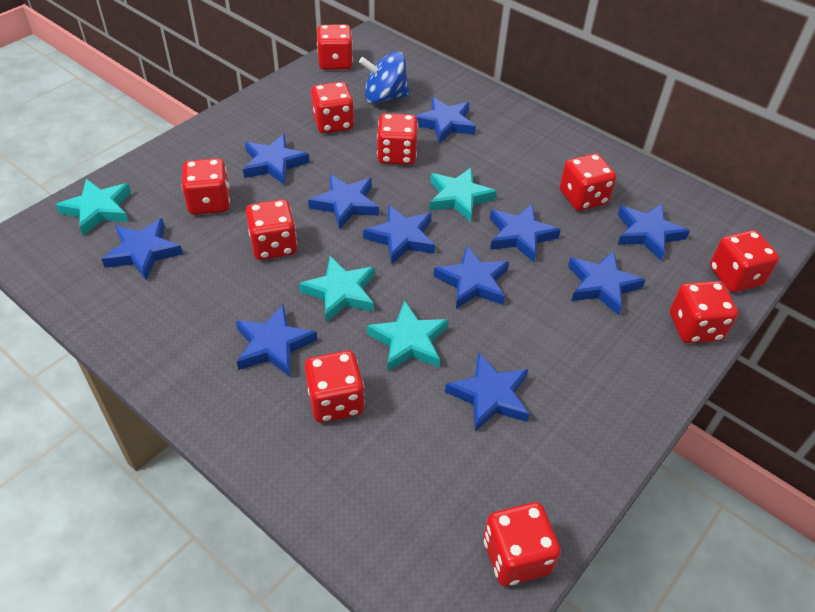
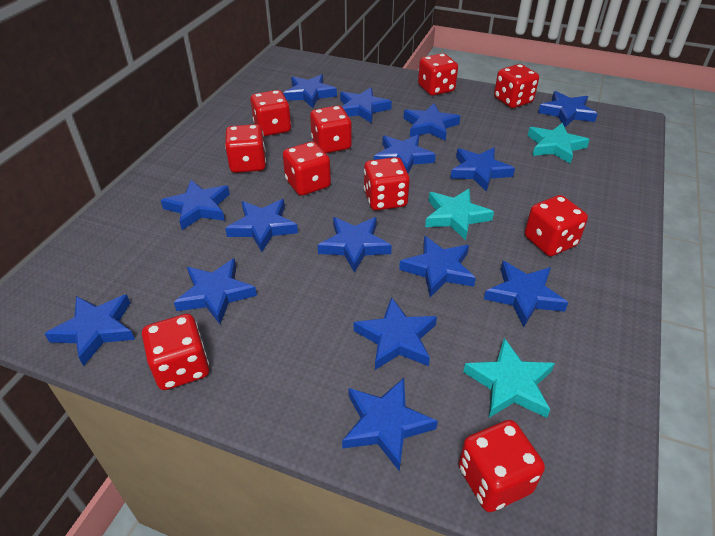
blue spinning top: 1 -> 0
blue star: 11 -> 15
turquoise star: 4 -> 3

